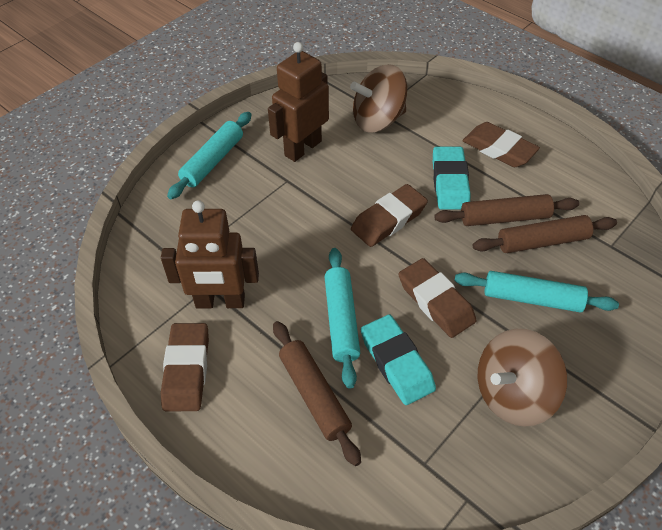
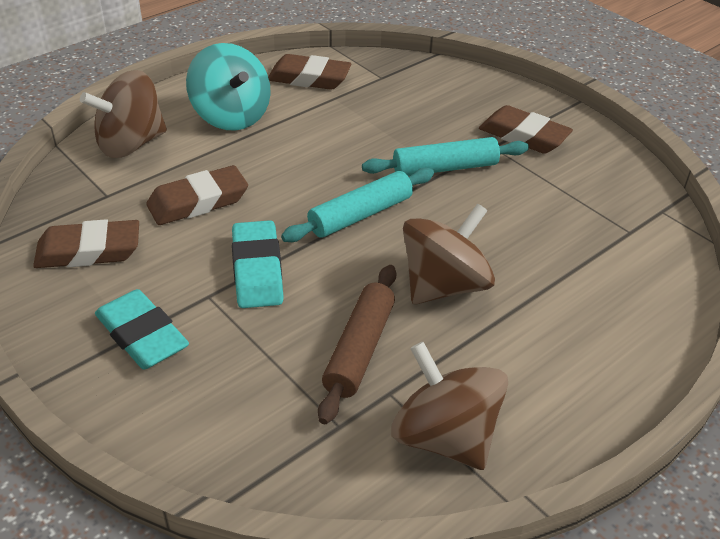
brown robot: 2 -> 0
brown rolling pin: 3 -> 1
brown spinning top: 2 -> 3
turquoise rolling pin: 3 -> 2
turquoise spinning top: 0 -> 1

